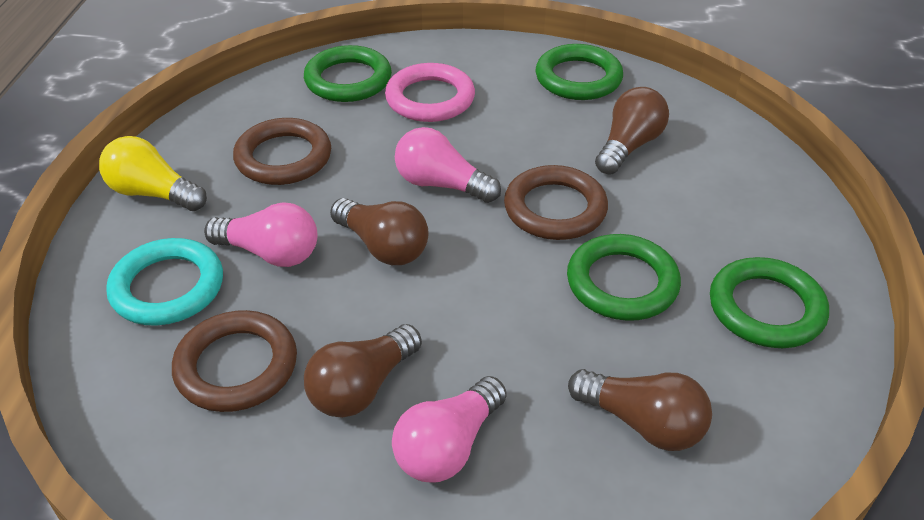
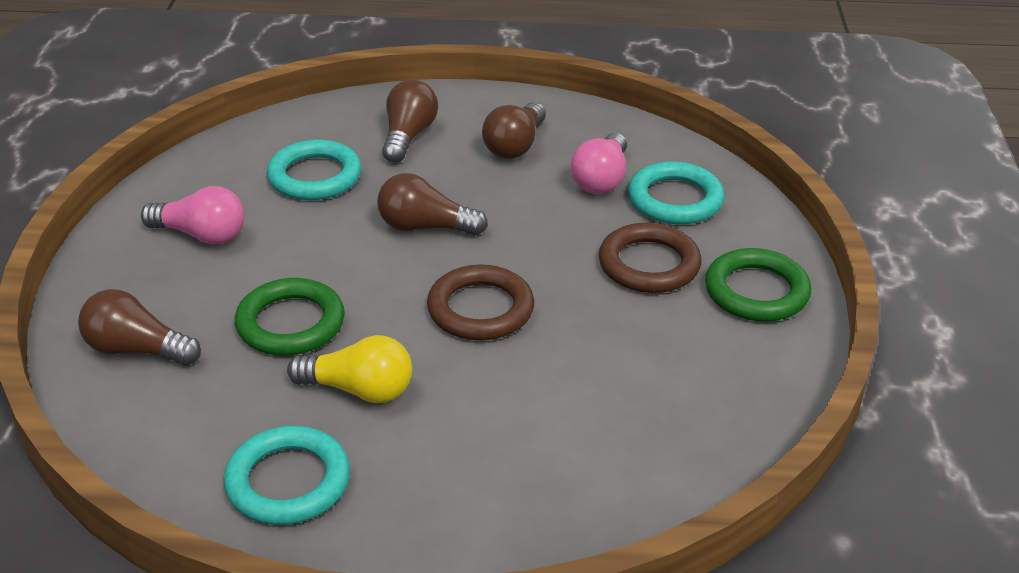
brown ring: 3 -> 2
green ring: 4 -> 2
pink light bulb: 3 -> 2
pink ring: 1 -> 0
turquoise ring: 1 -> 3

